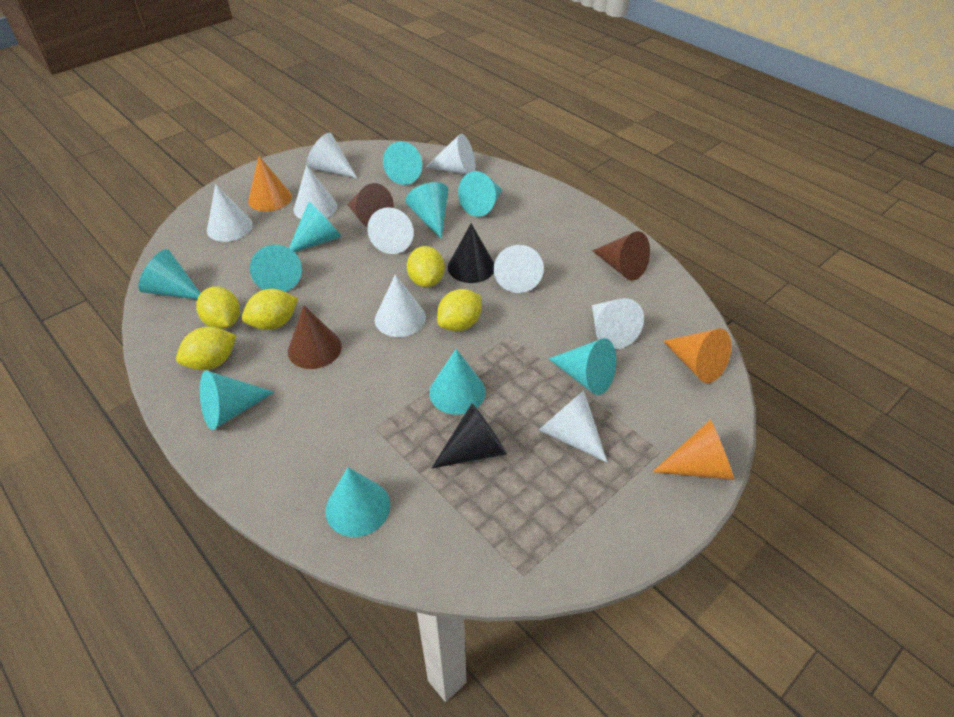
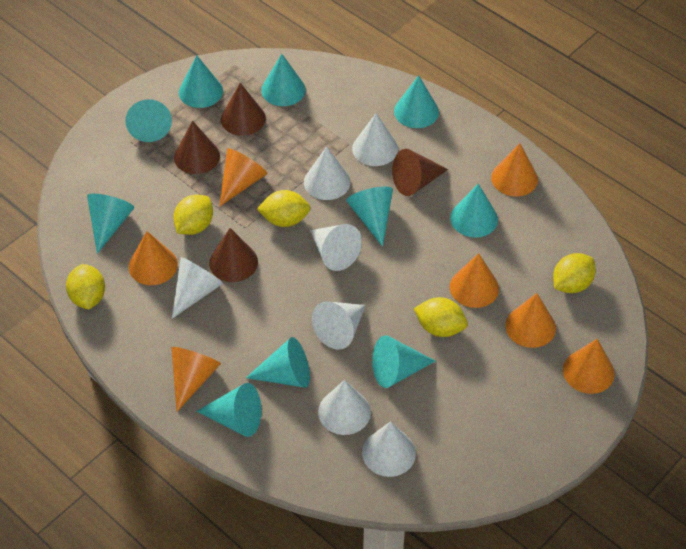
black cone: 2 -> 0
brown cone: 3 -> 4
orange cone: 3 -> 7
white cone: 9 -> 7

